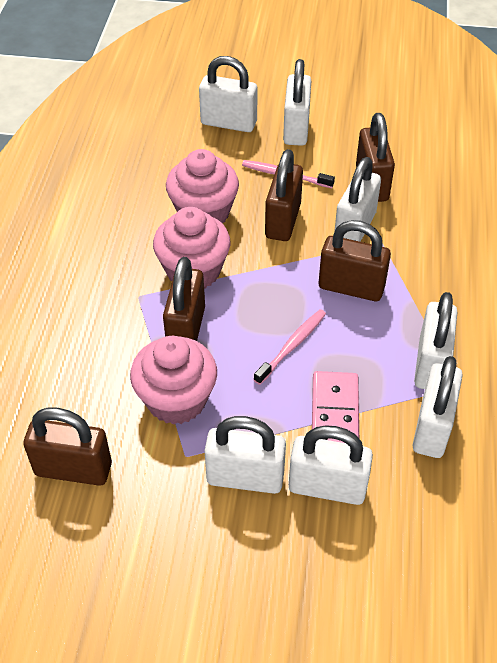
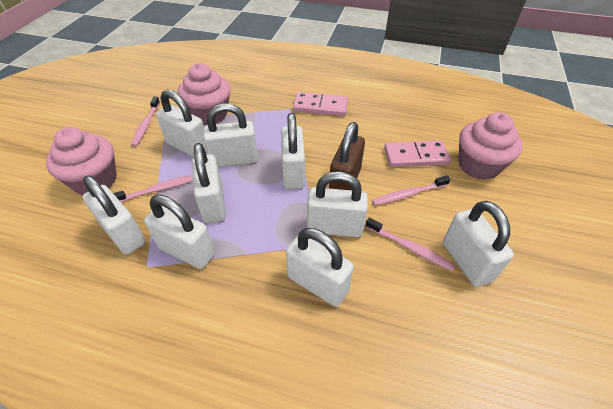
brown padlock: 5 -> 1
pink domino: 1 -> 2
pink toothbrush: 2 -> 4
white padlock: 7 -> 9

